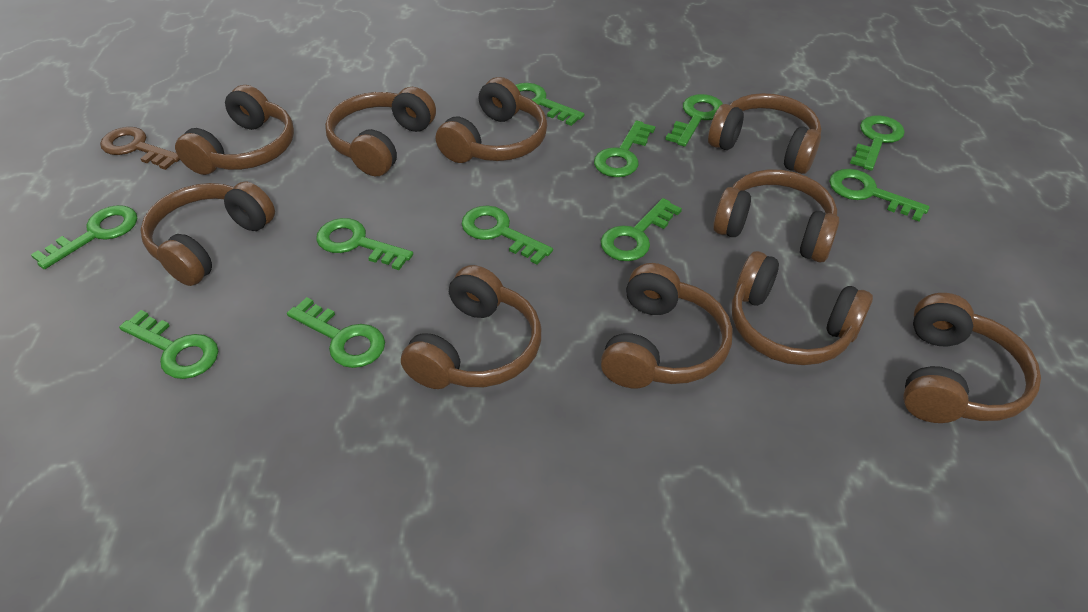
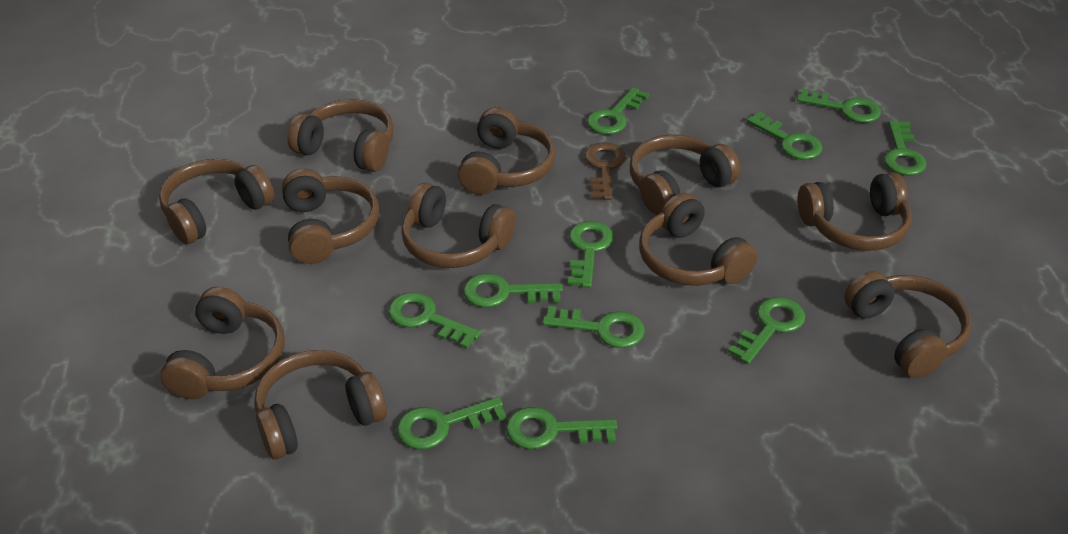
brown headphones: 10 -> 11

